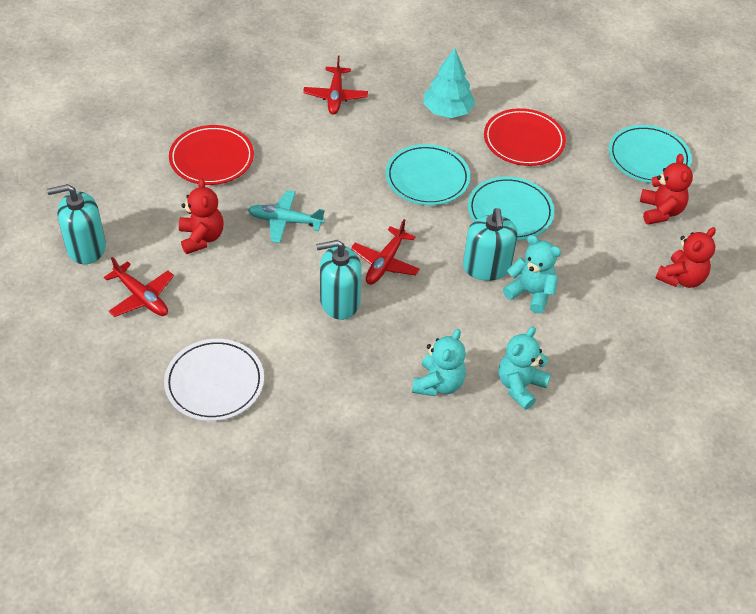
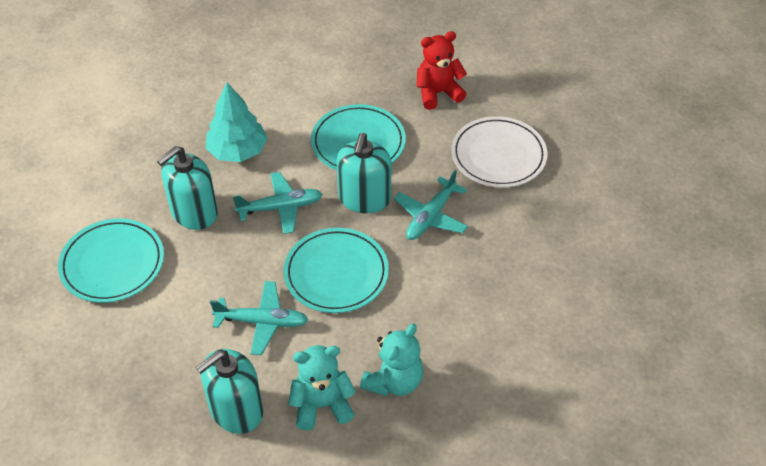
red plane: 3 -> 0
red plate: 2 -> 0
red teddy bear: 3 -> 1
turquoise plane: 1 -> 3
turquoise teddy bear: 3 -> 2

